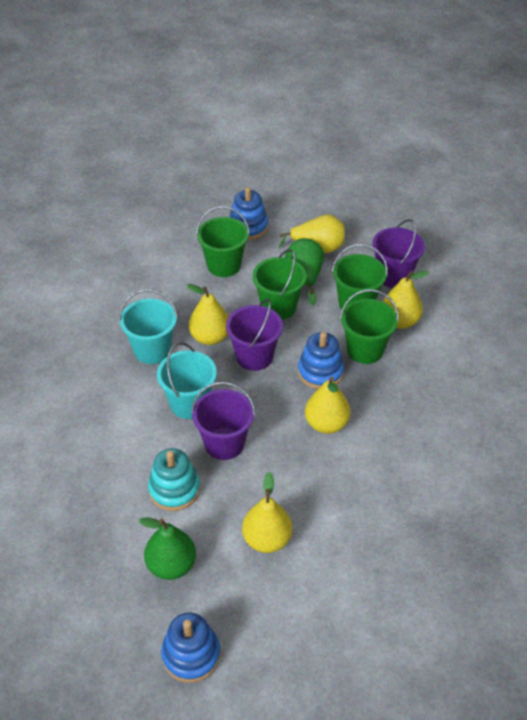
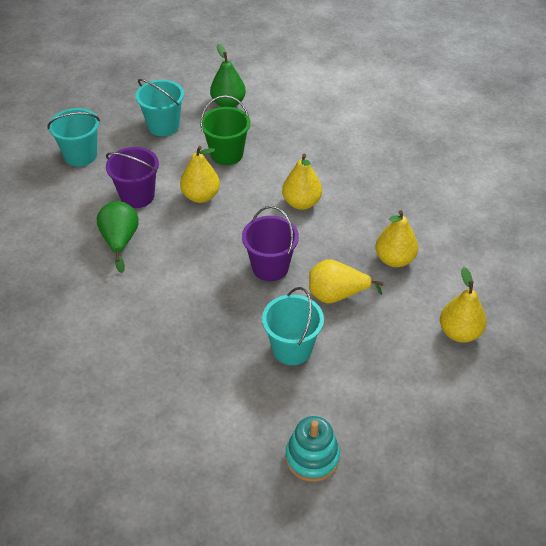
blue stacking toy: 3 -> 0
green bucket: 4 -> 1
purple bucket: 3 -> 2
turquoise bucket: 2 -> 3

